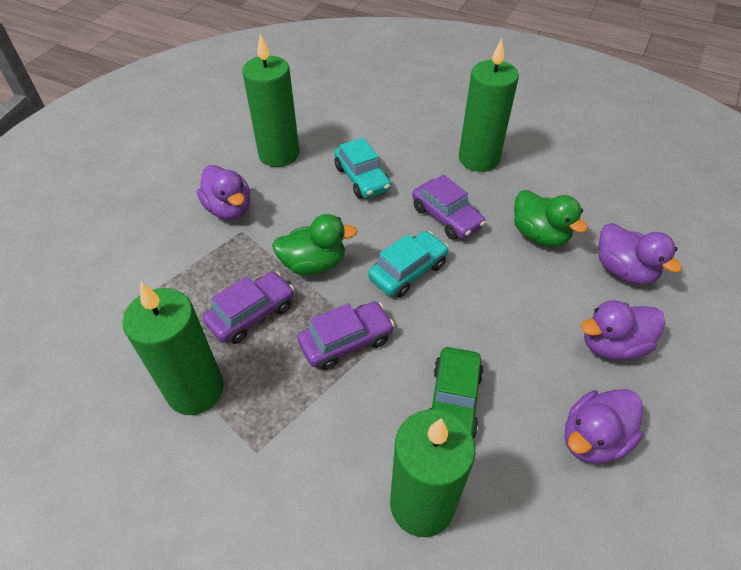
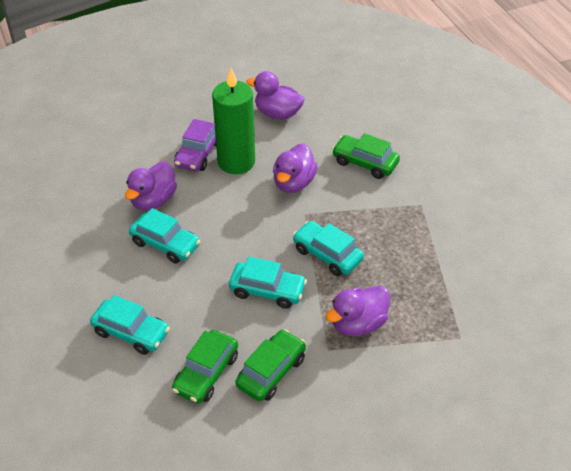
green candle: 4 -> 1
green car: 1 -> 3
green duck: 2 -> 0
purple car: 3 -> 1
turquoise car: 2 -> 4

